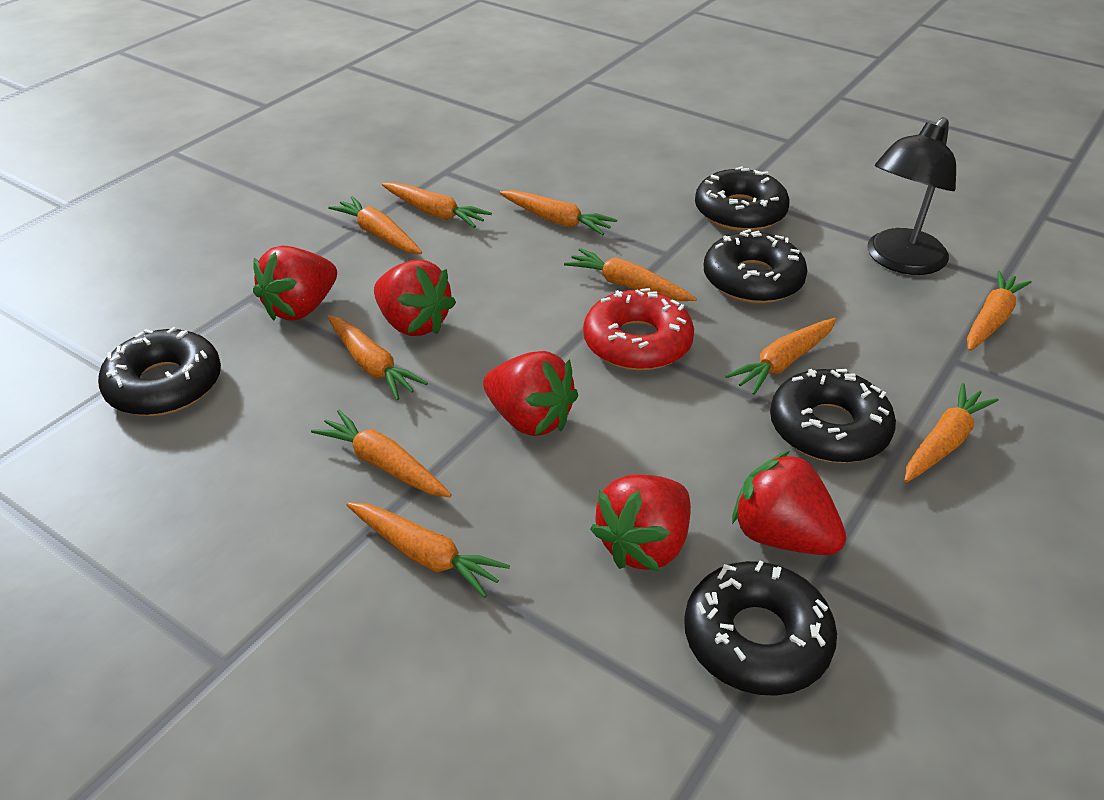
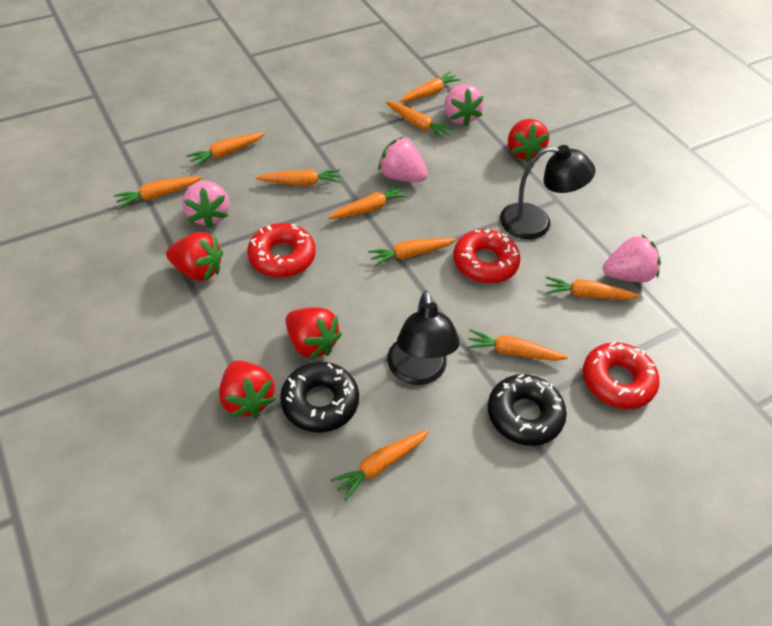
black donut: 5 -> 2
black lamp: 1 -> 2
pink strawberry: 0 -> 4
red donut: 1 -> 3
red strawberry: 5 -> 4

